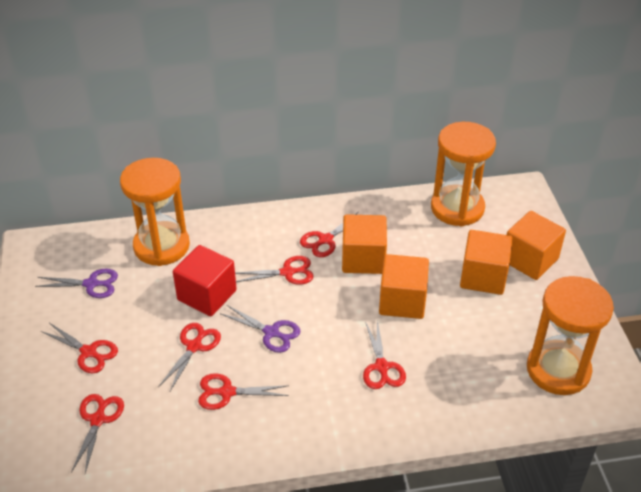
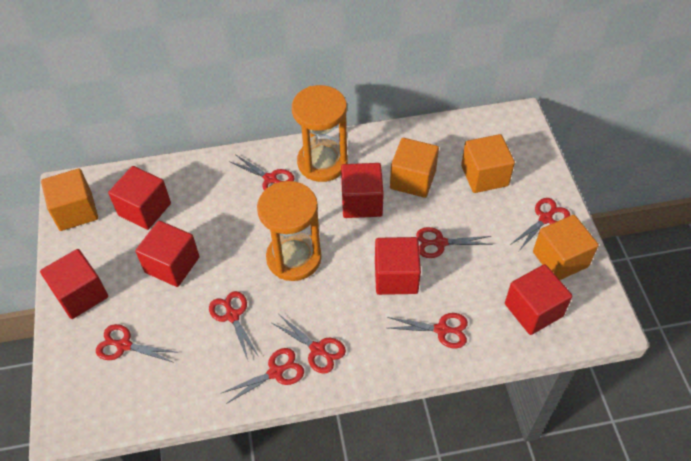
orange hourglass: 3 -> 2
purple scissors: 2 -> 0
red cube: 1 -> 6
red scissors: 7 -> 8

